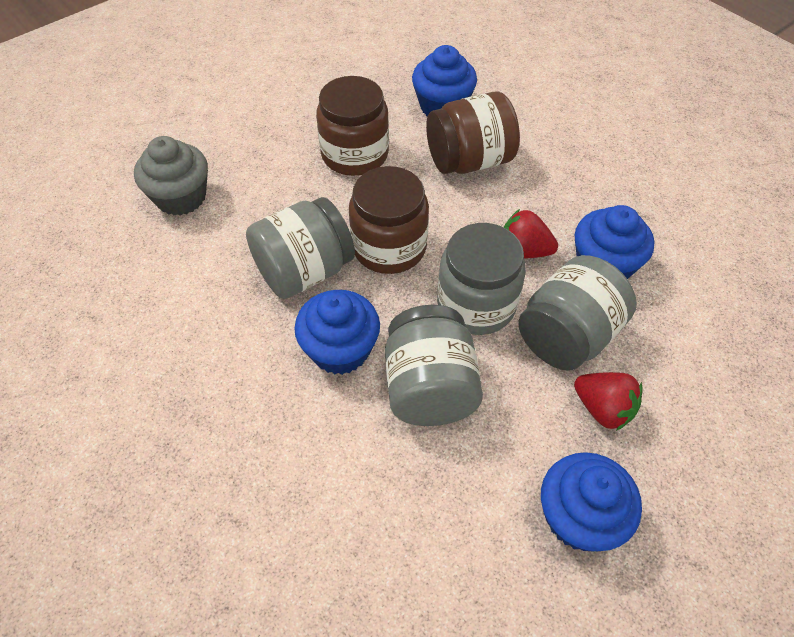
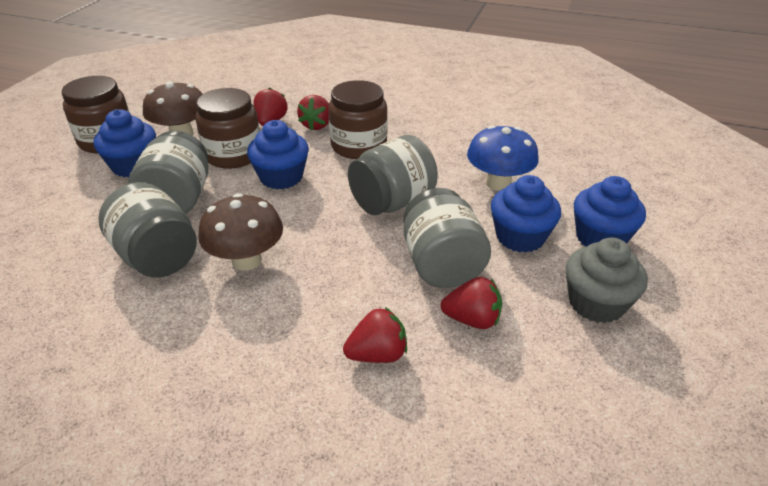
blue mushroom: 0 -> 1
brown mushroom: 0 -> 2
red strawberry: 2 -> 4

